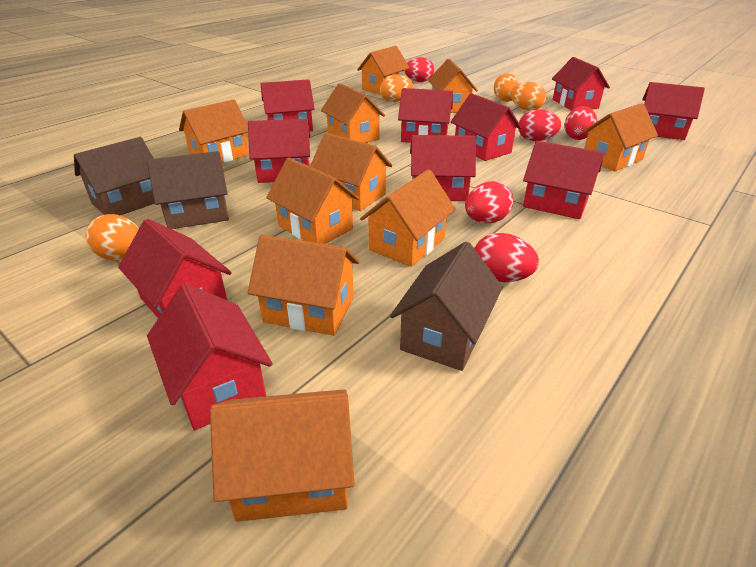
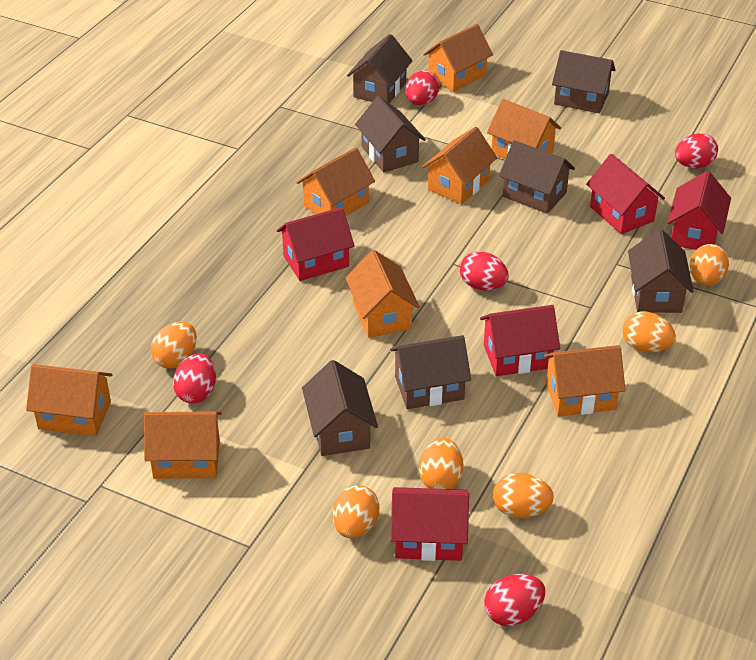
brown house: 3 -> 7
orange egg: 4 -> 6
orange house: 10 -> 8
red house: 10 -> 5

